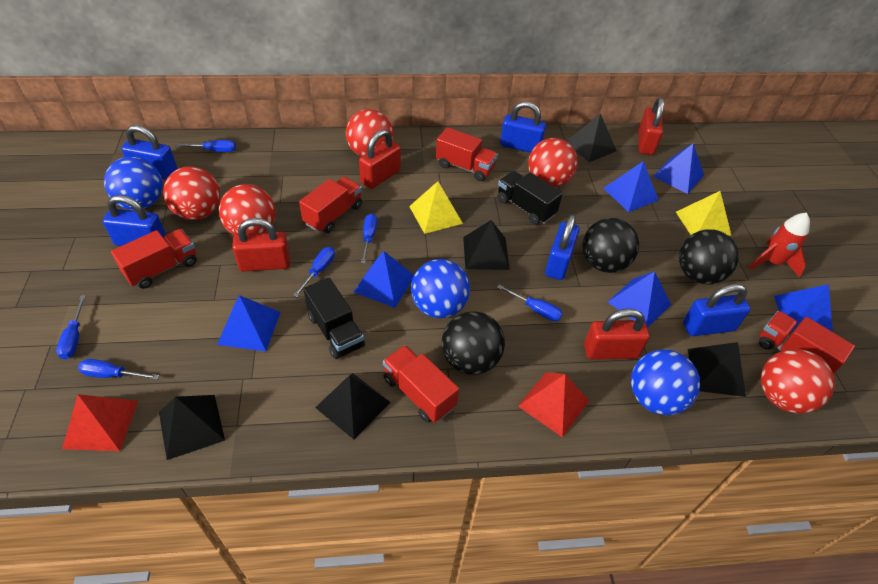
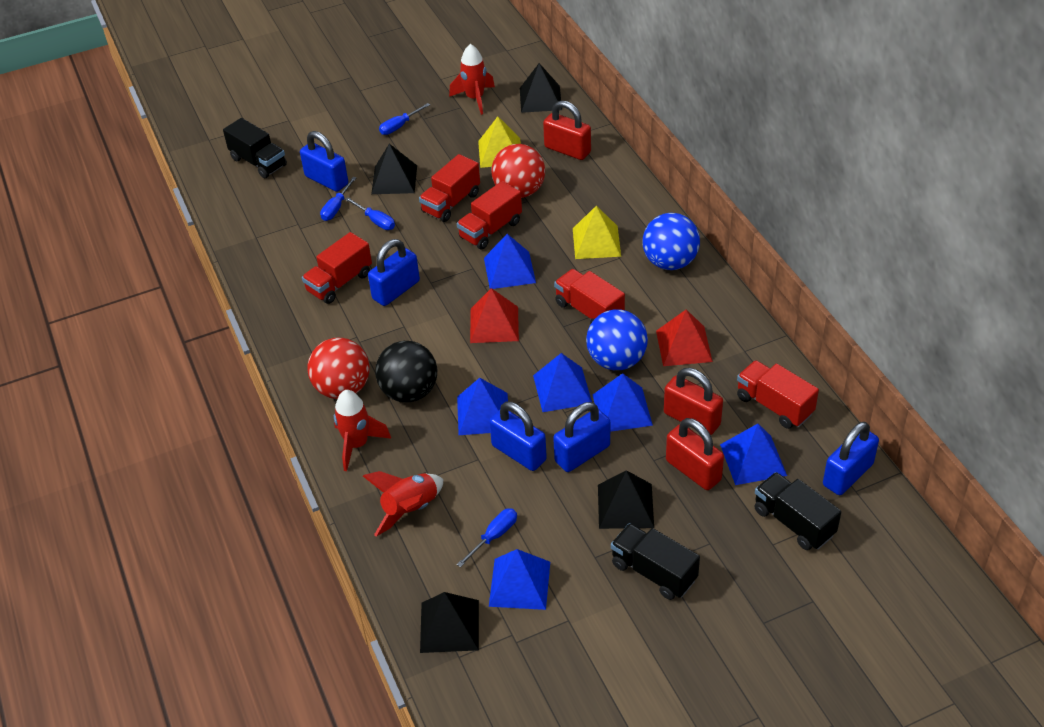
black ball: 3 -> 1
black pyramid: 5 -> 4
black truck: 2 -> 3
blue ball: 3 -> 2
blue screwdriver: 6 -> 4
red ball: 5 -> 2
red padlock: 4 -> 3
red rocket: 1 -> 3

